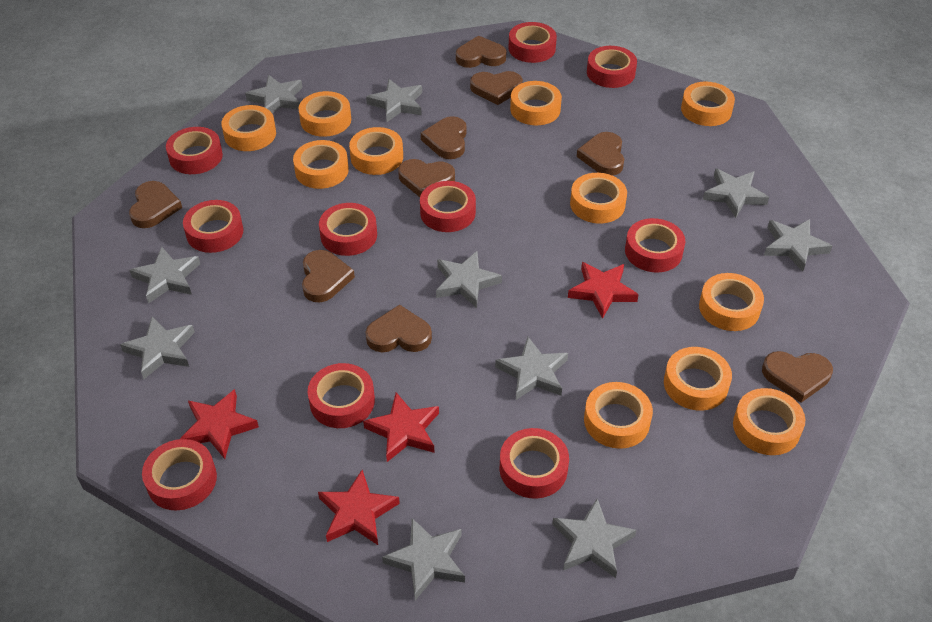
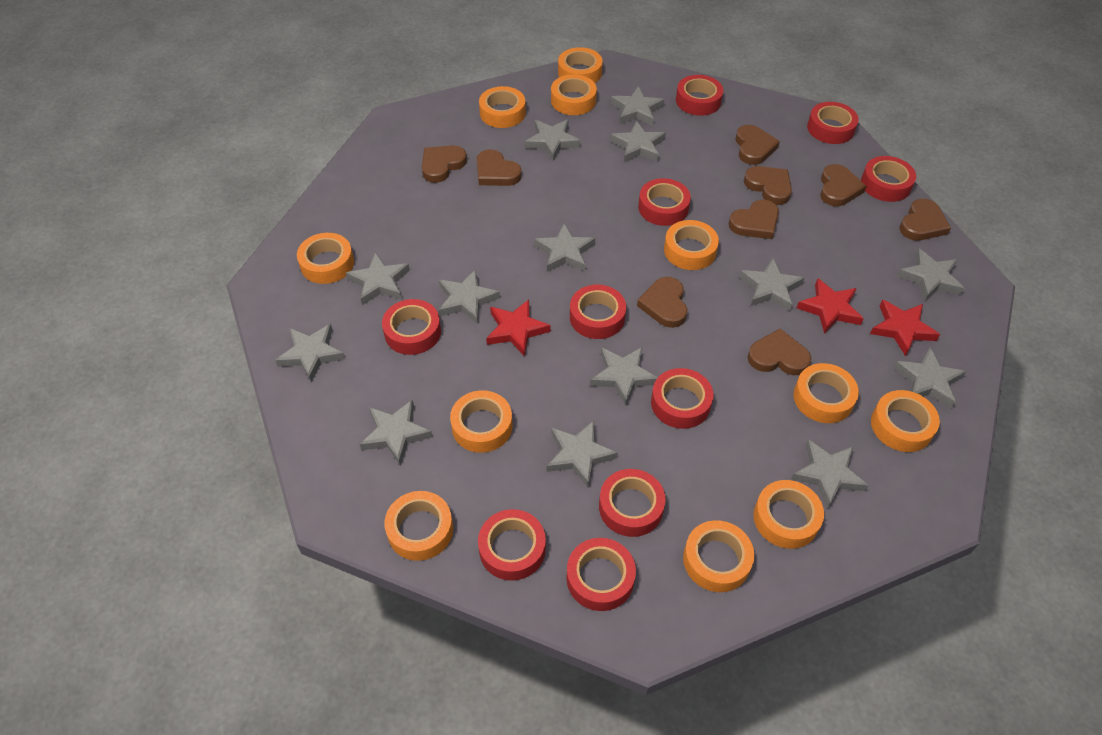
grey star: 10 -> 14
red star: 4 -> 3

